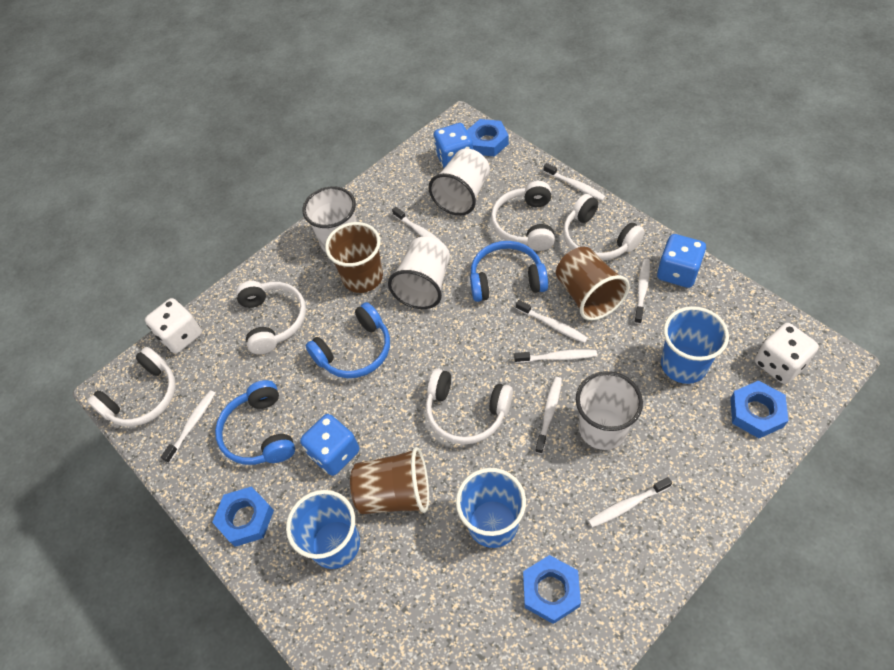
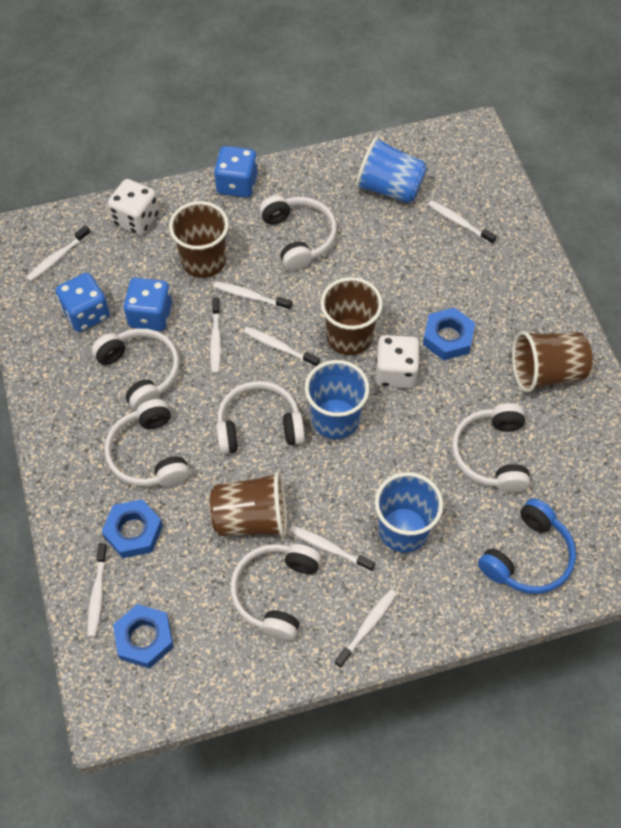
blue headphones: 3 -> 1
blue nut: 4 -> 3
brown cup: 3 -> 4
white cup: 4 -> 0
white headphones: 5 -> 6

